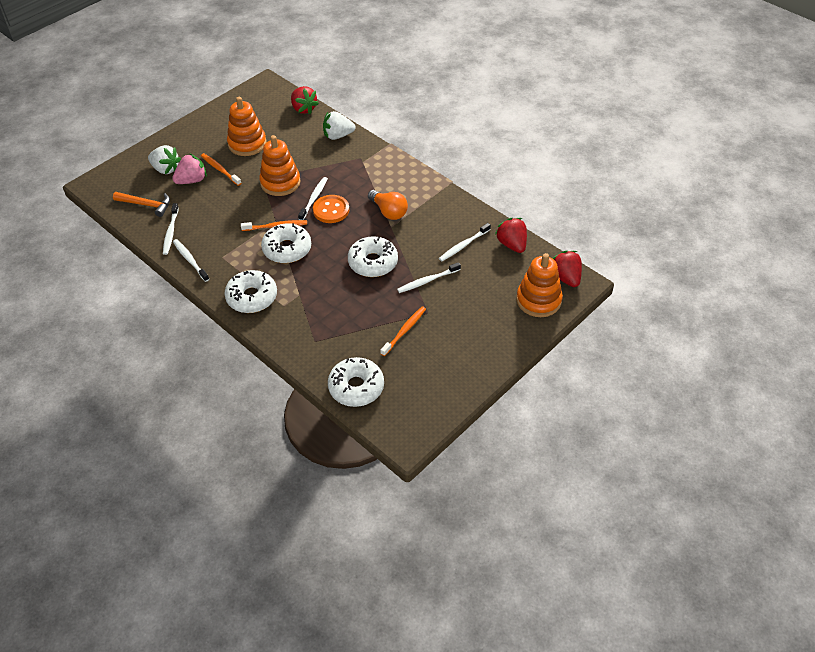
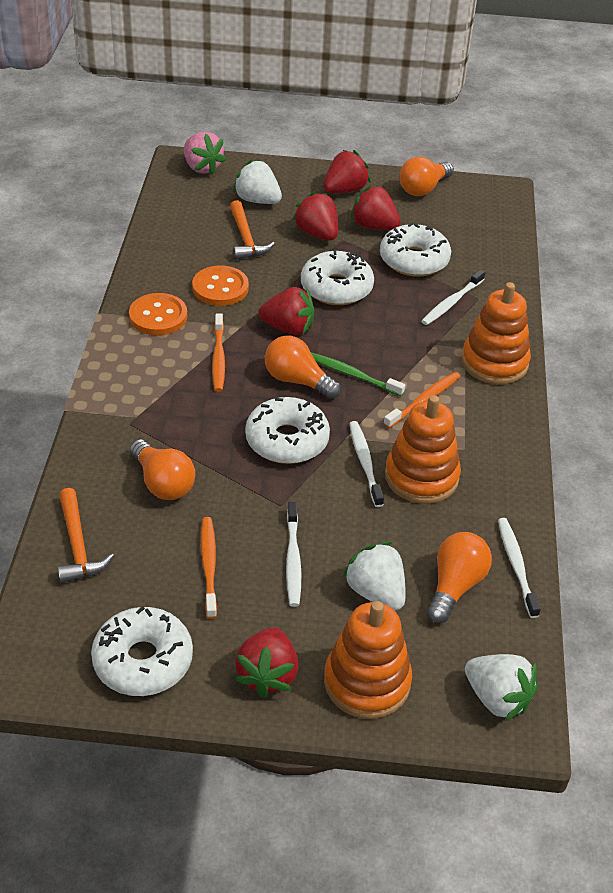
green toothbrush: 0 -> 1
orange button: 1 -> 2
orange hammer: 1 -> 2
orange light bulb: 1 -> 4
red strawberry: 3 -> 5
white strawberry: 2 -> 3
white toothbrush: 5 -> 4

